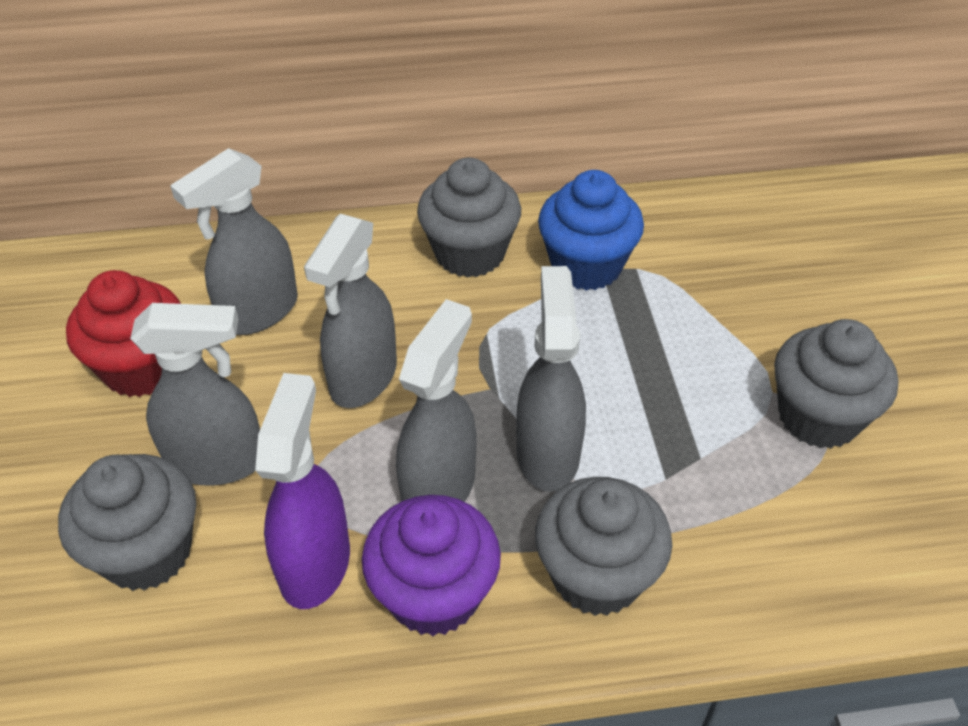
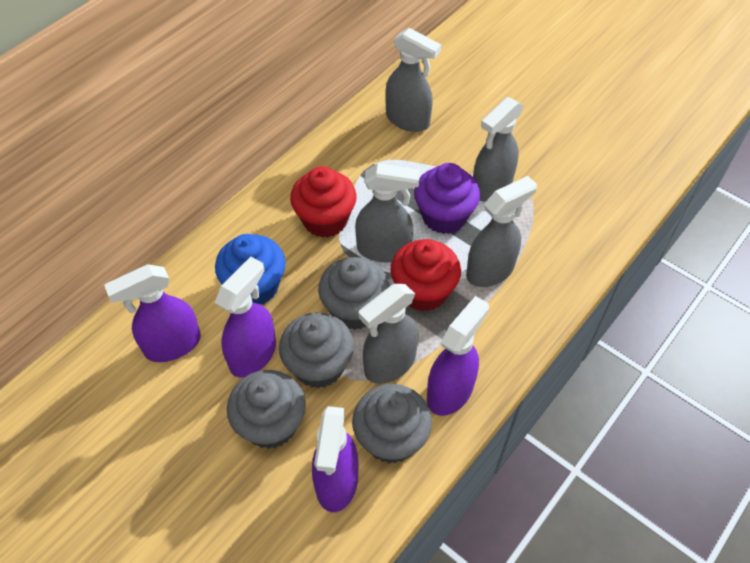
purple spray bottle: 1 -> 4
red cupcake: 1 -> 2

